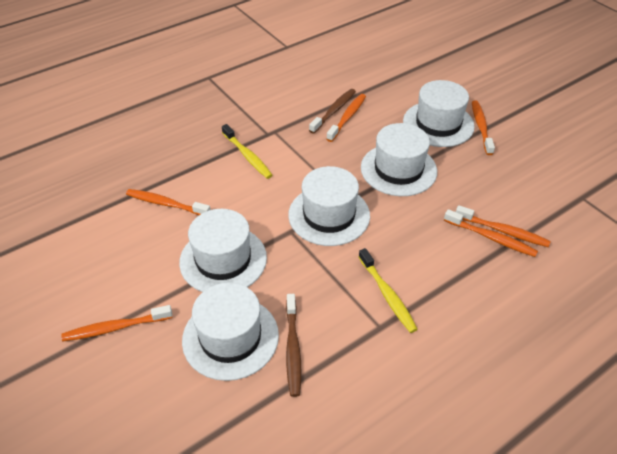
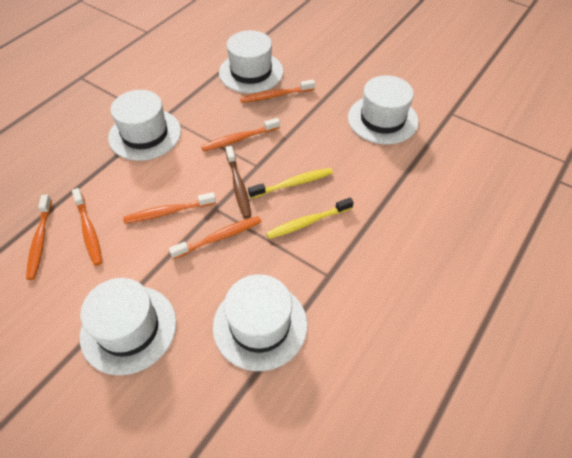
brown toothbrush: 2 -> 1

